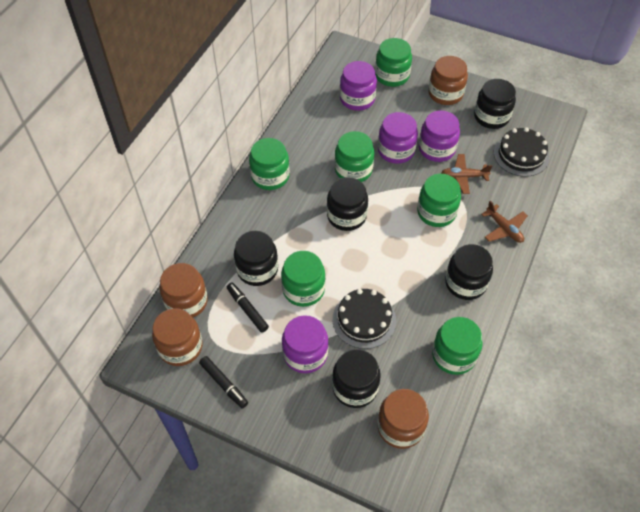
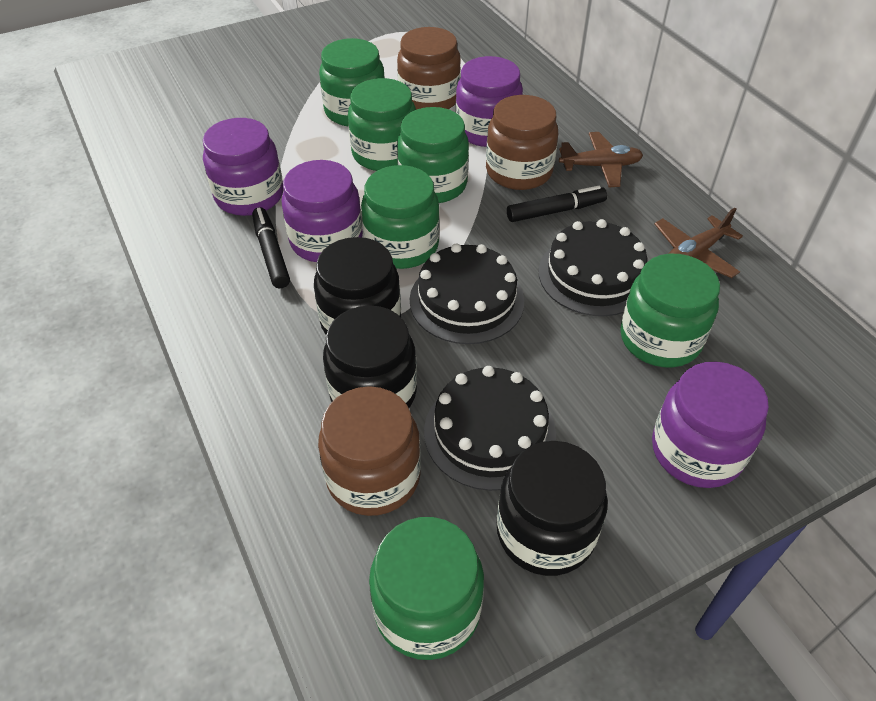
black cake: 2 -> 3
black jar: 5 -> 3
brown jar: 4 -> 3

